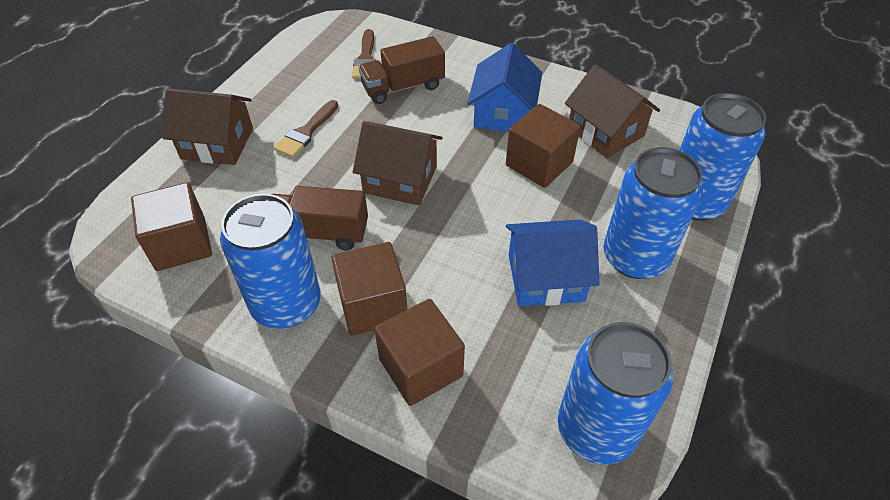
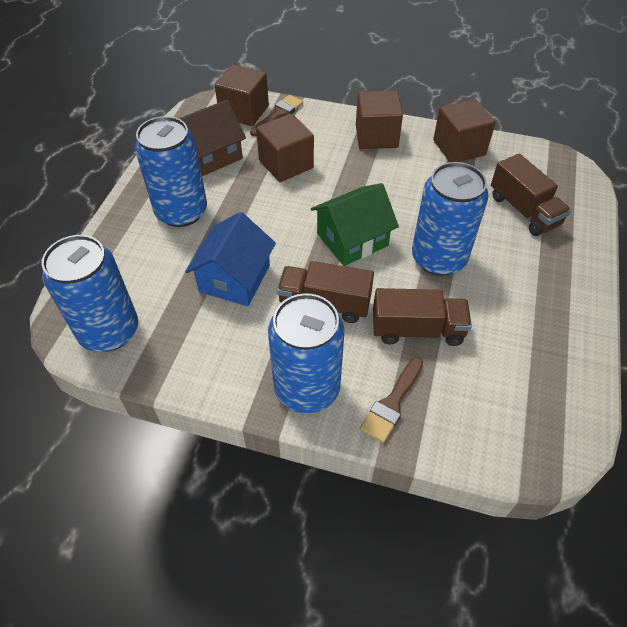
blue house: 2 -> 1
brown house: 3 -> 1
brown truck: 2 -> 3
green house: 0 -> 1

